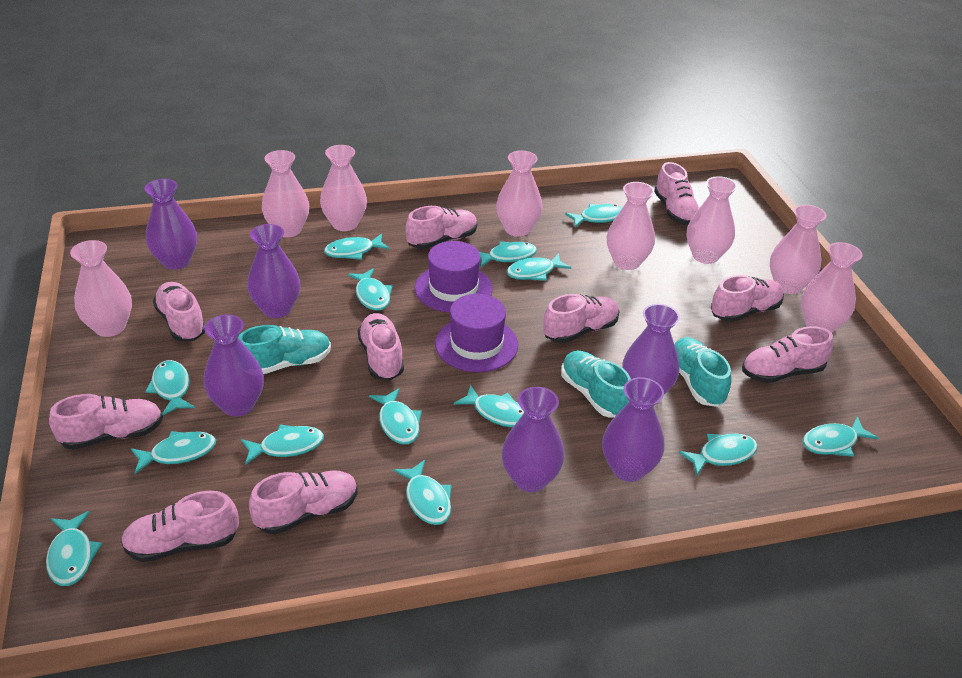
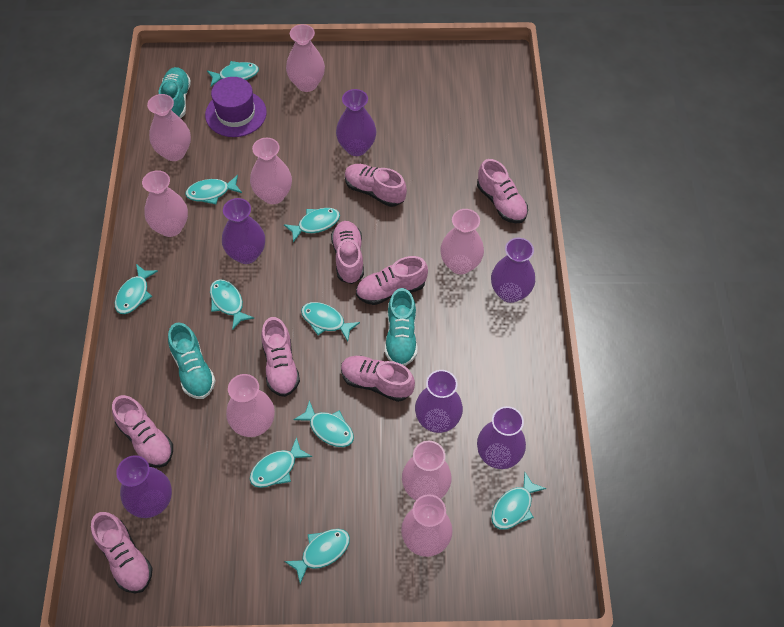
pink shoe: 10 -> 8
purple hat: 2 -> 1
turquoise fish: 14 -> 10

